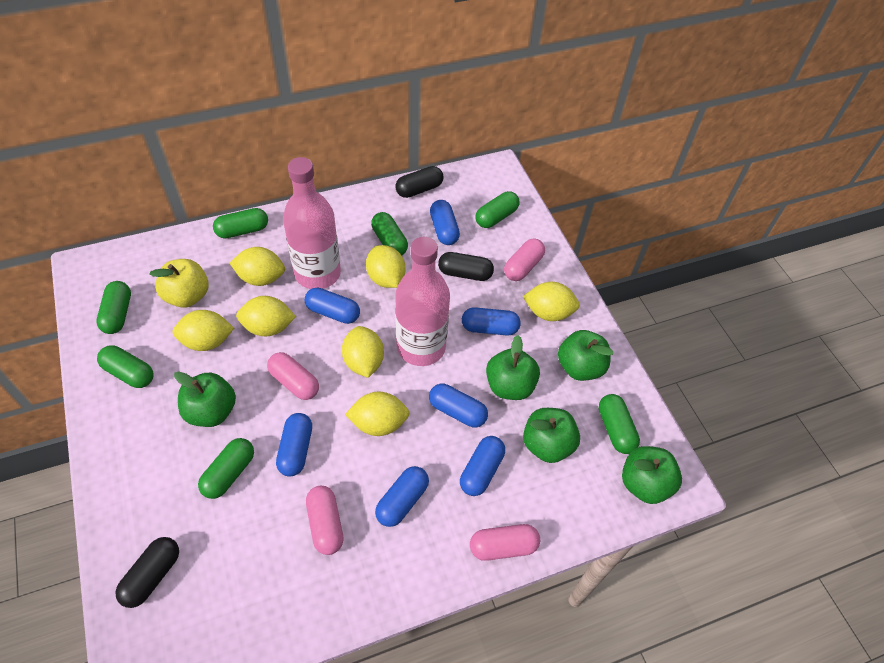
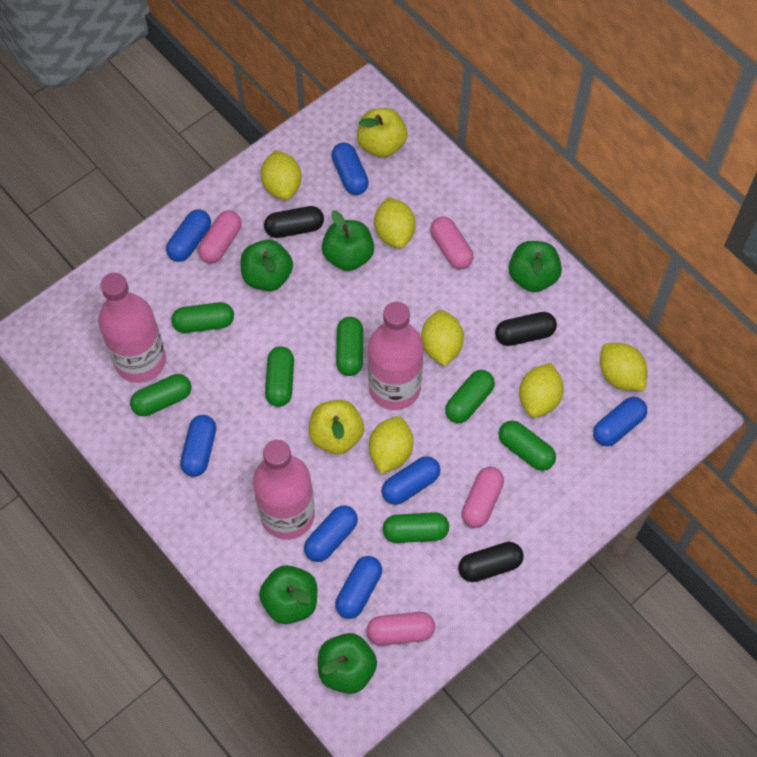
pink bottle: 2 -> 3
yellow apple: 1 -> 2
yellow lemon: 7 -> 6

